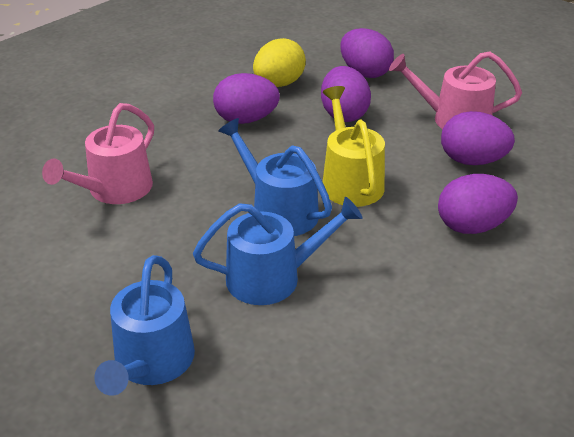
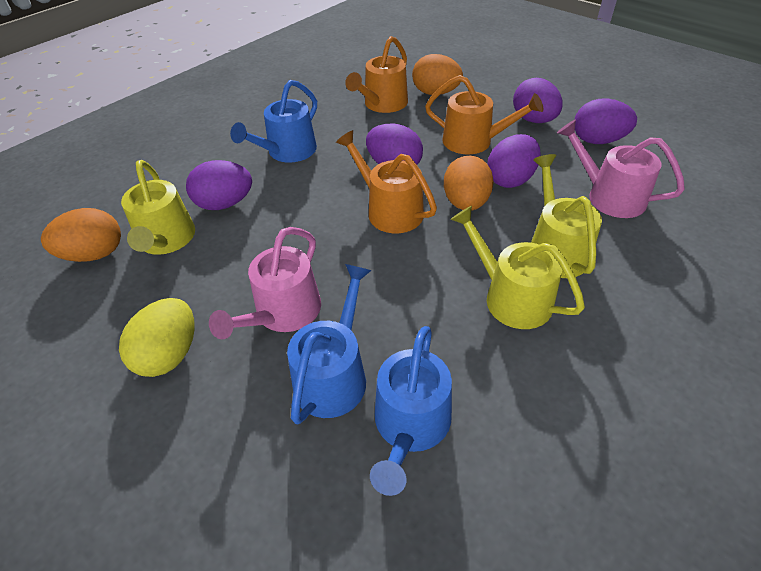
orange egg: 0 -> 3
orange watering can: 0 -> 3
yellow watering can: 1 -> 3

